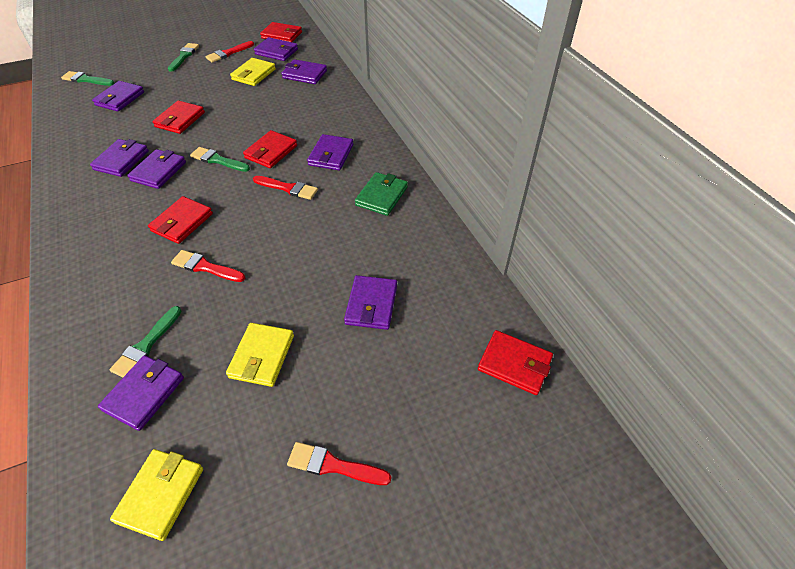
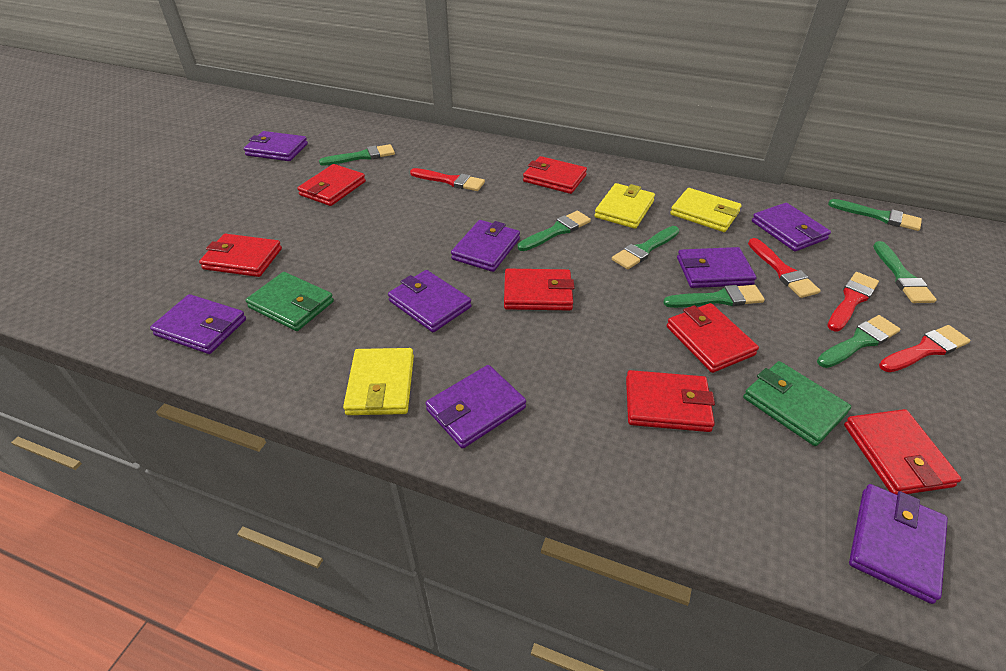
green brush: 4 -> 7
green wallet: 1 -> 2
red wallet: 5 -> 7

